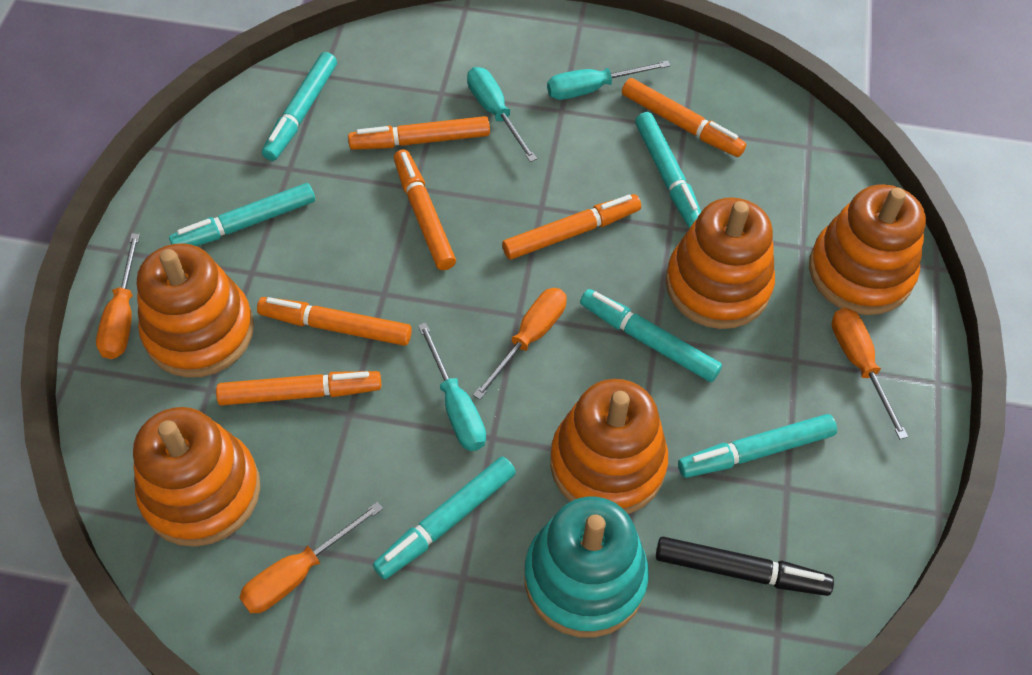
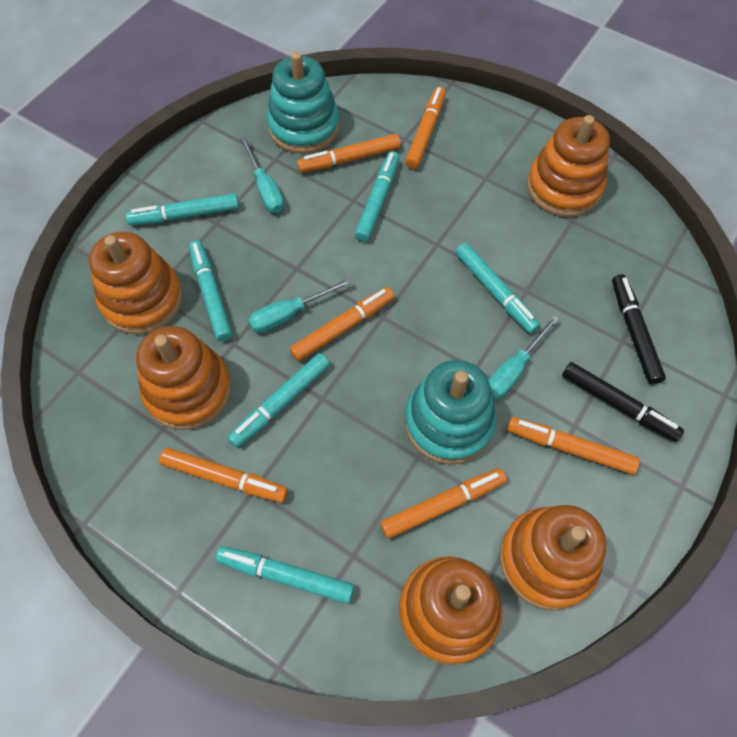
black marker: 1 -> 2
orange screwdriver: 4 -> 0
turquoise stacking toy: 1 -> 2

